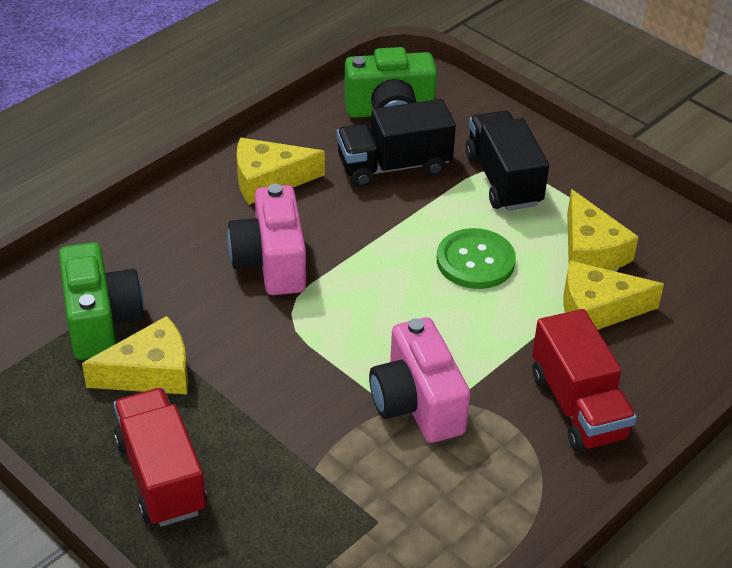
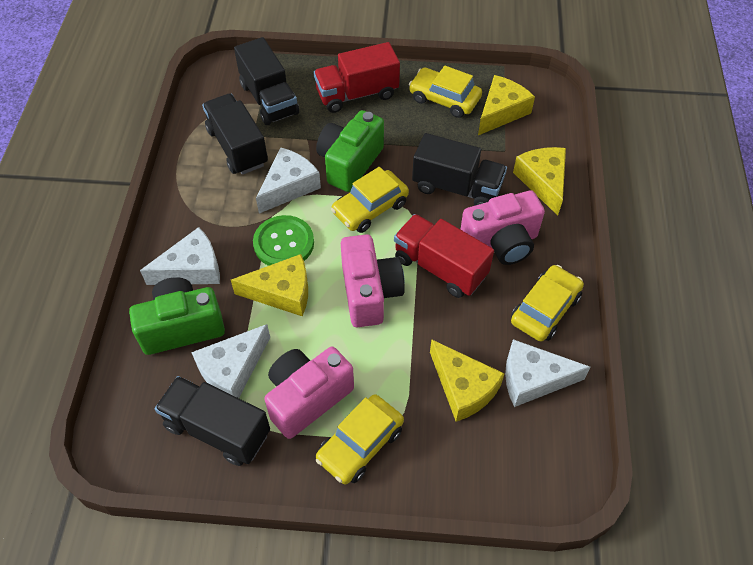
black truck: 2 -> 4
pink camera: 2 -> 3
white cheese: 0 -> 4
yellow car: 0 -> 4

